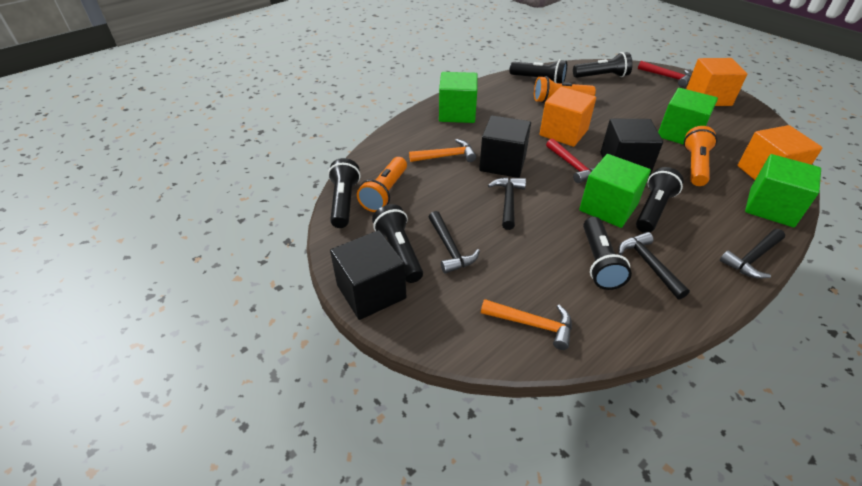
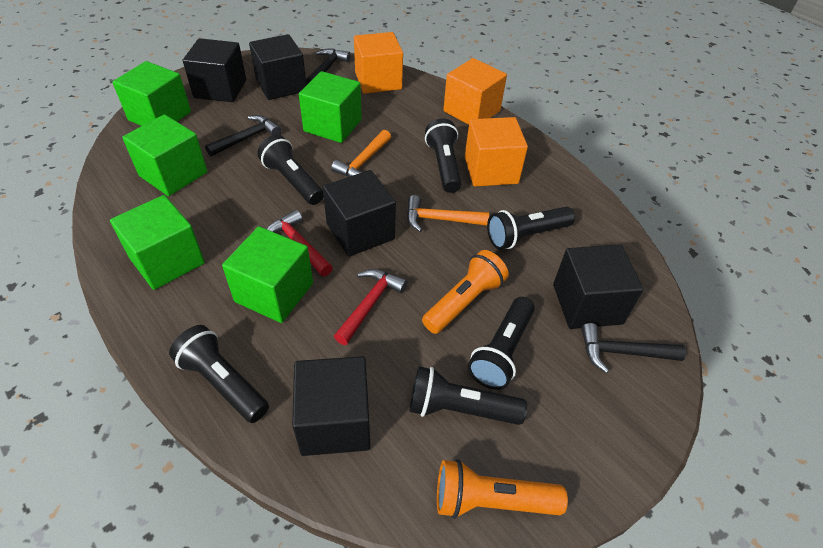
black cube: 3 -> 5
black hammer: 4 -> 3
green cube: 4 -> 5
orange flashlight: 3 -> 2

